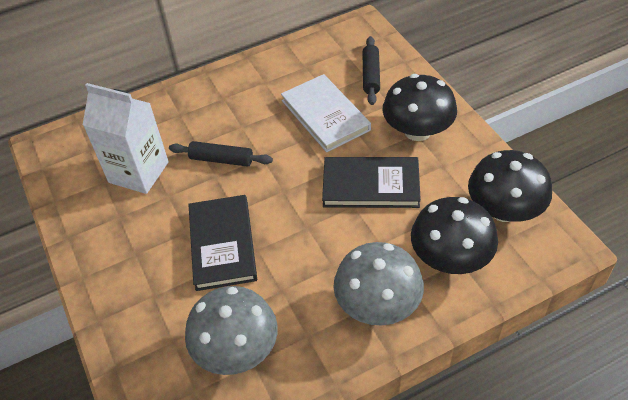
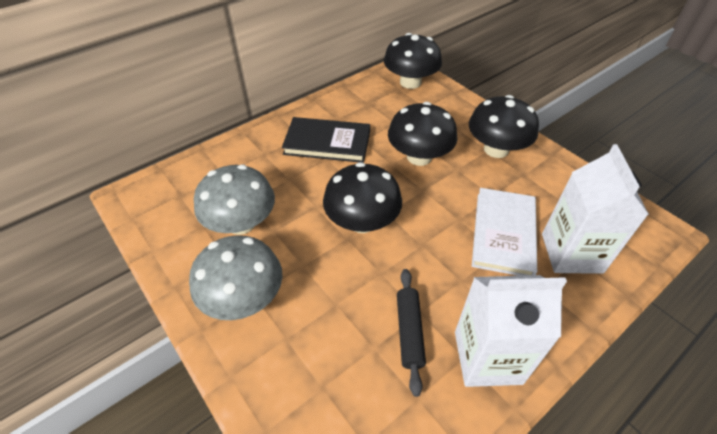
black book: 2 -> 1
black mushroom: 3 -> 4
black rolling pin: 2 -> 1
white carton: 1 -> 2

